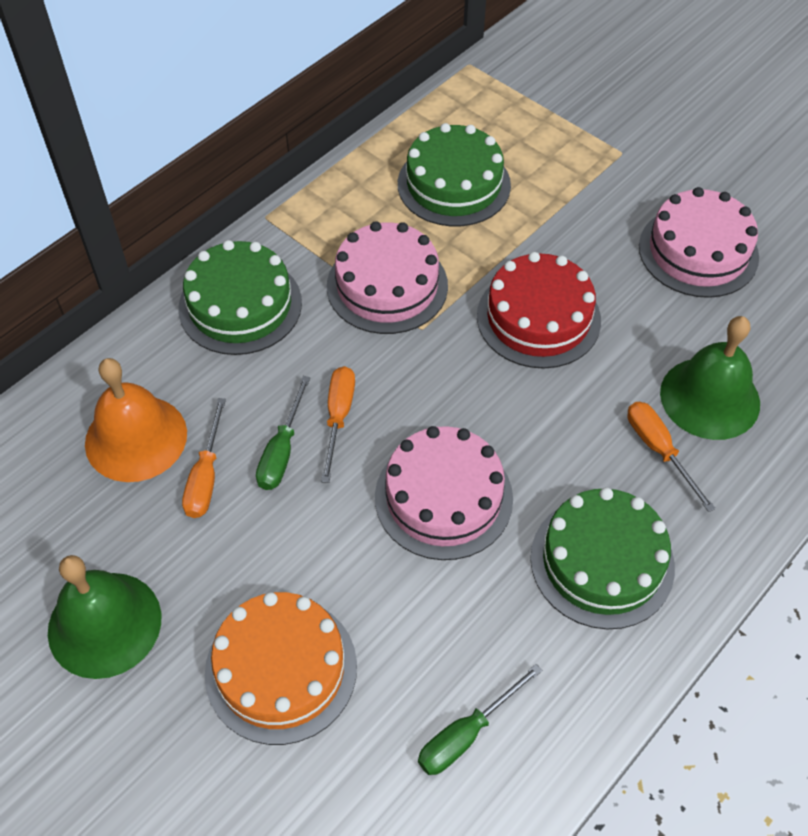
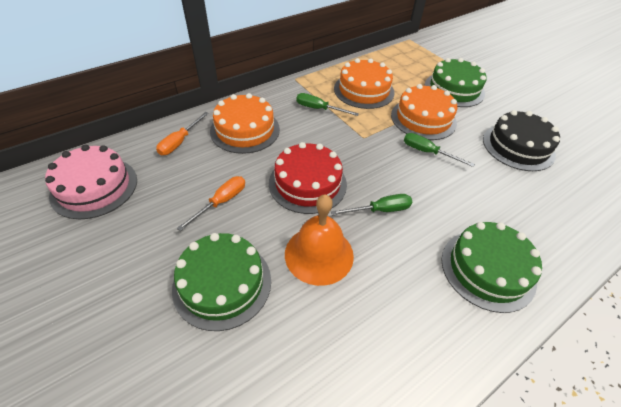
black cake: 0 -> 1
green bell: 2 -> 0
green screwdriver: 2 -> 3
orange cake: 1 -> 3
orange screwdriver: 3 -> 2
pink cake: 3 -> 1

